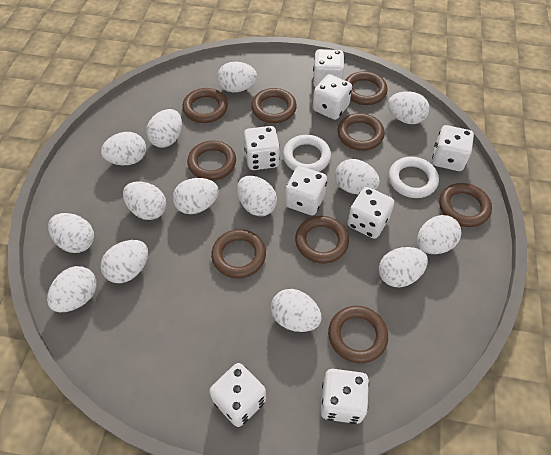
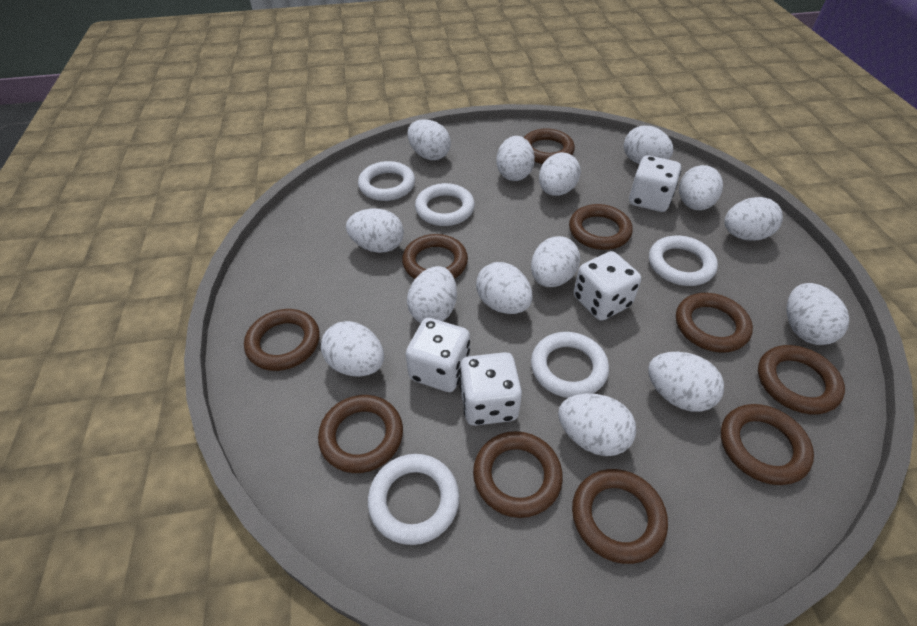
brown ring: 9 -> 10
white dice: 8 -> 4
white ring: 2 -> 5

